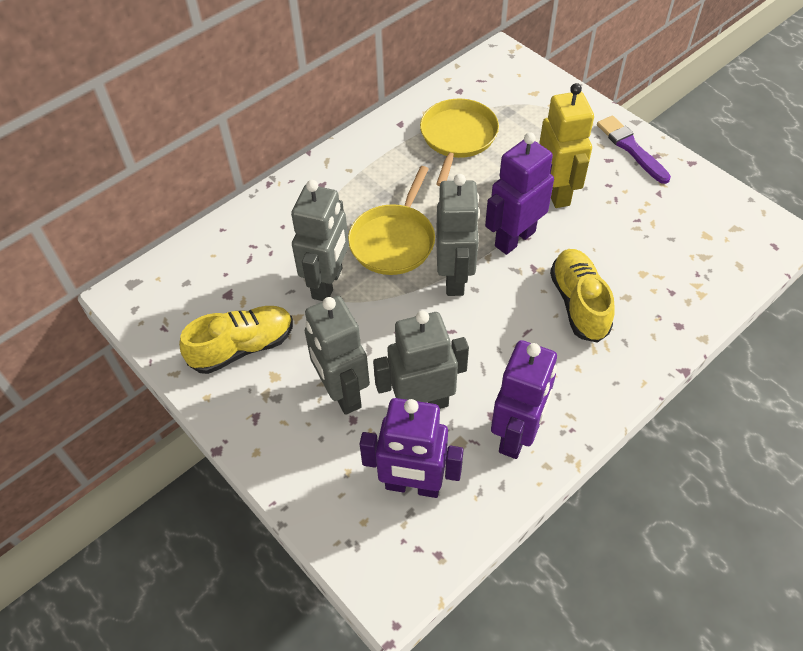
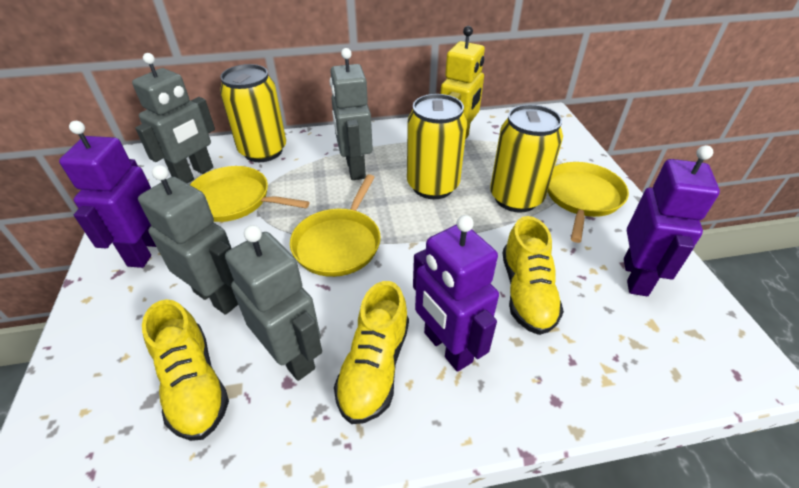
purple brush: 1 -> 0
yellow can: 0 -> 3
yellow pan: 2 -> 3
yellow shoe: 2 -> 3

